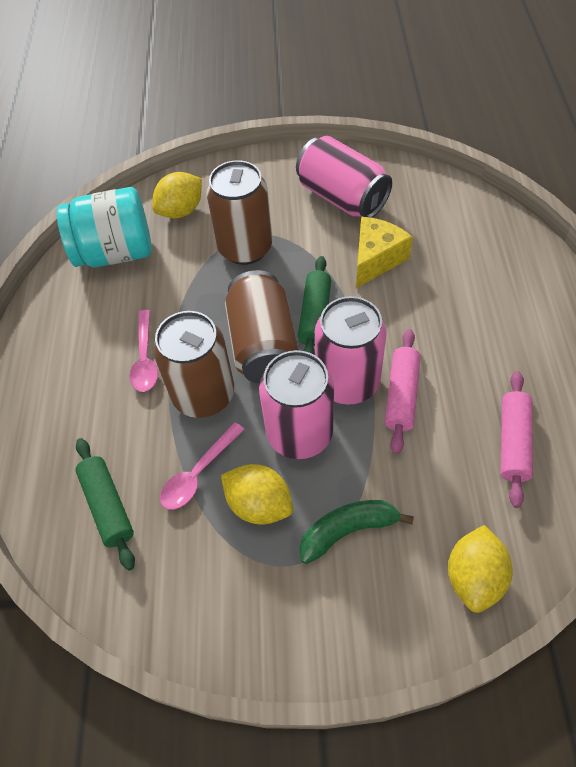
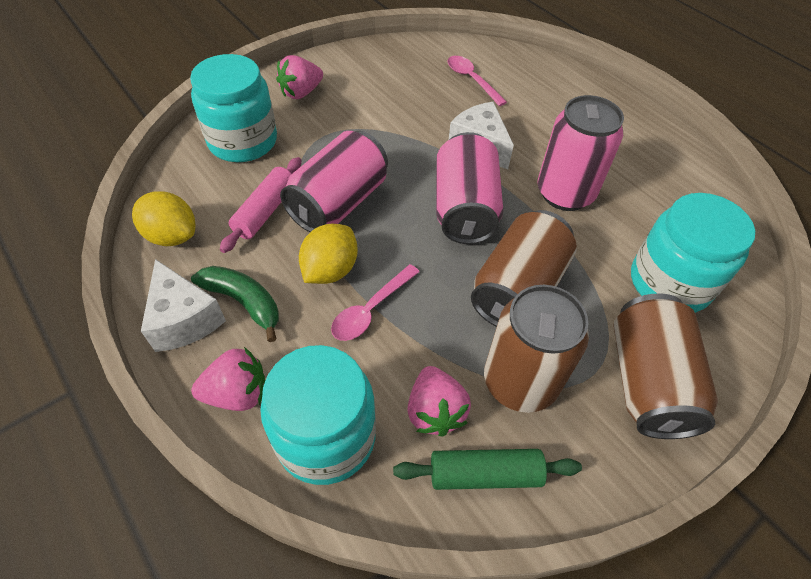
green rolling pin: 2 -> 1
pink rolling pin: 2 -> 1
pink strawberry: 0 -> 3
turquoise jar: 1 -> 3
white cheese: 0 -> 2
yellow cheese: 1 -> 0
yellow lemon: 3 -> 2

